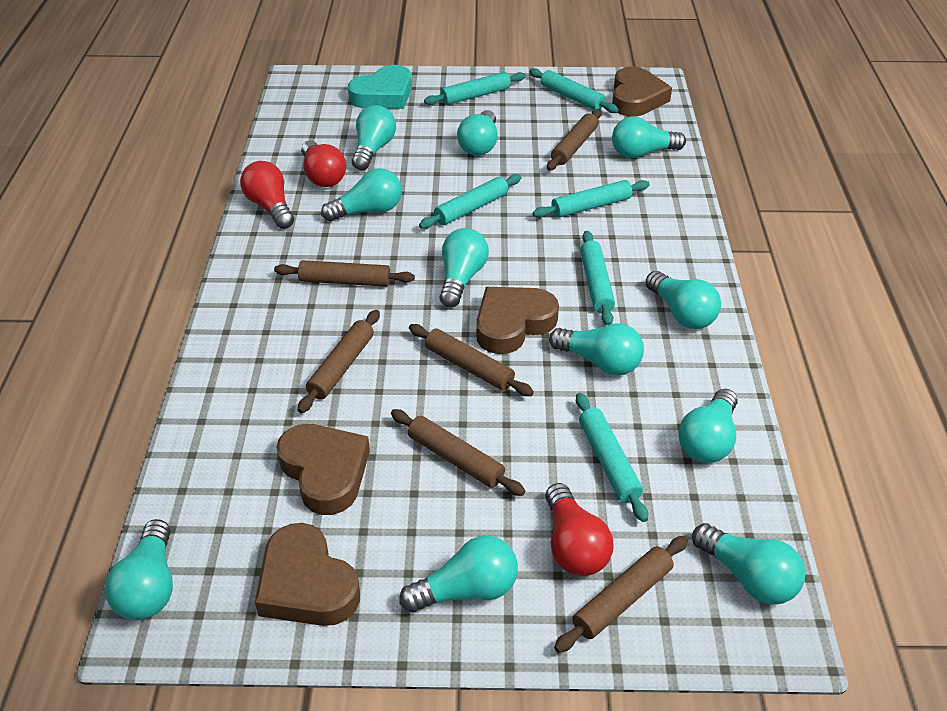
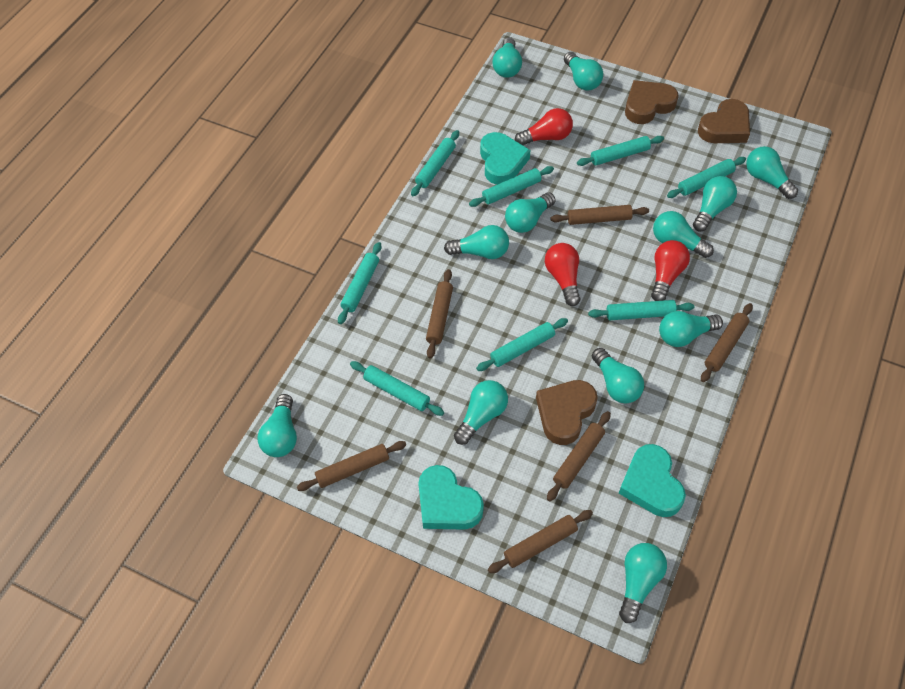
brown heart: 4 -> 3
turquoise heart: 1 -> 3
turquoise light bulb: 11 -> 12
turquoise rolling pin: 6 -> 8

